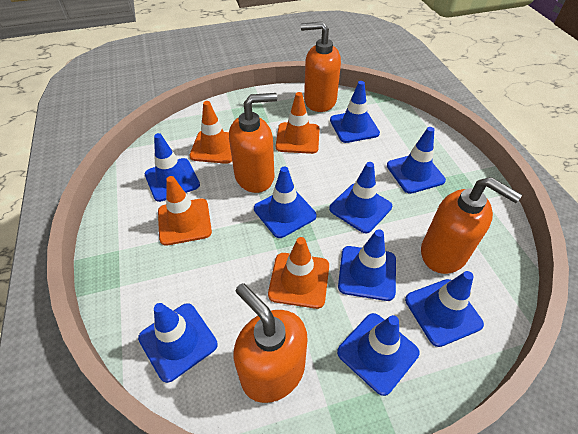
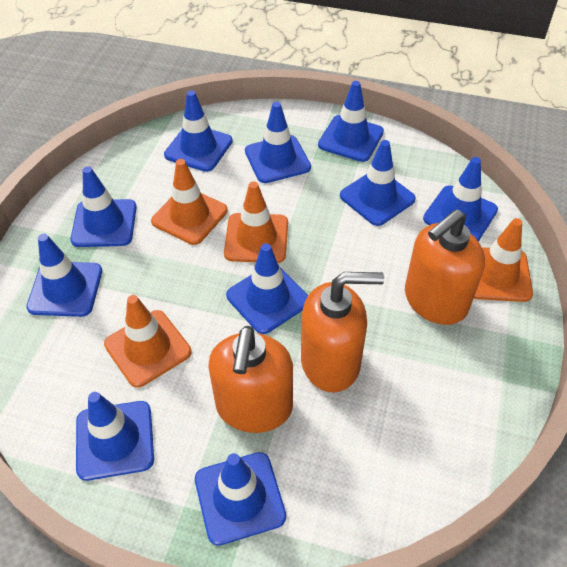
blue traffic cone: 9 -> 10
orange soap dispenser: 4 -> 3

